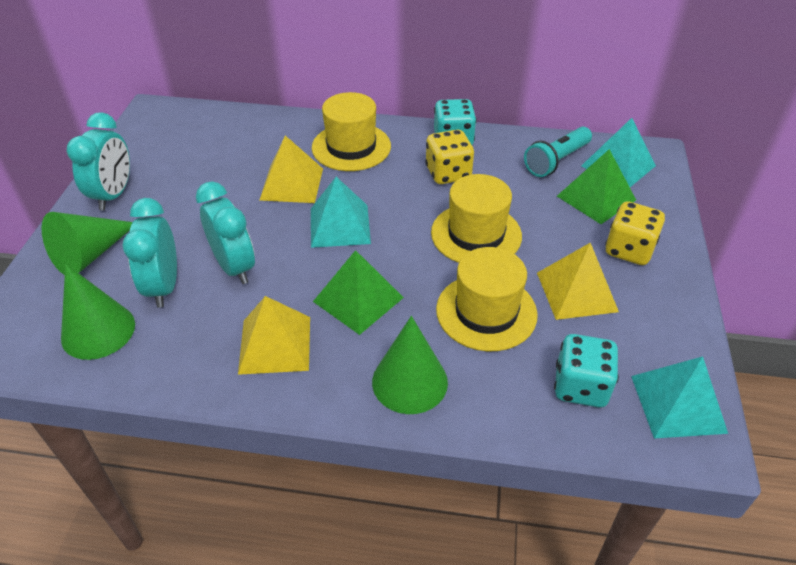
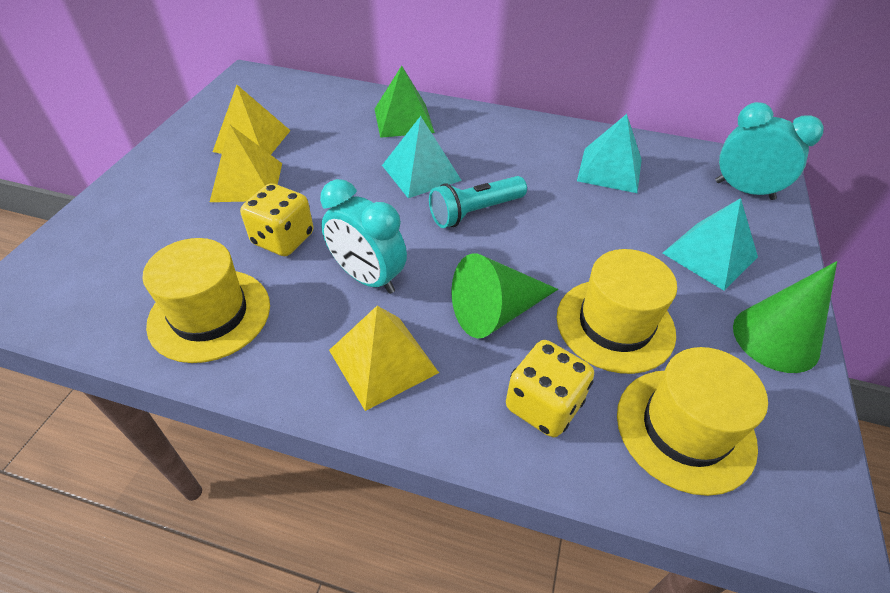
green cone: 3 -> 2
green pyramid: 2 -> 1
turquoise clock: 3 -> 2
turquoise dice: 2 -> 0

